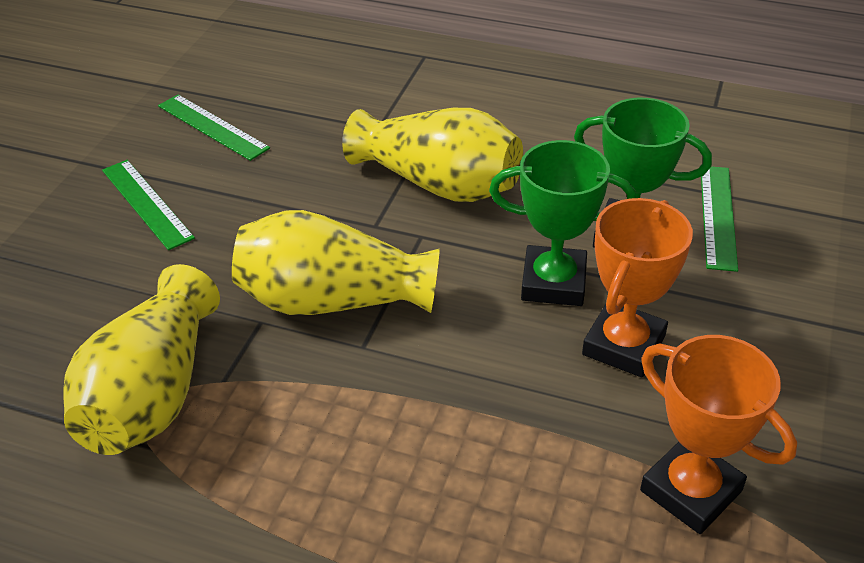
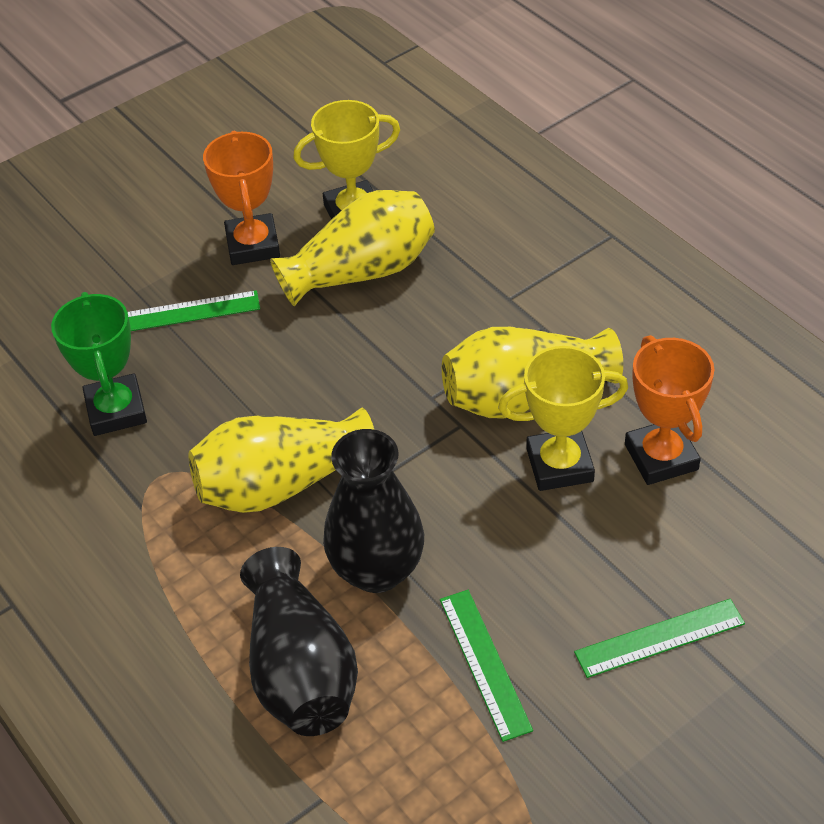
black vase: 0 -> 2
green trophy: 2 -> 1
yellow trophy: 0 -> 2

